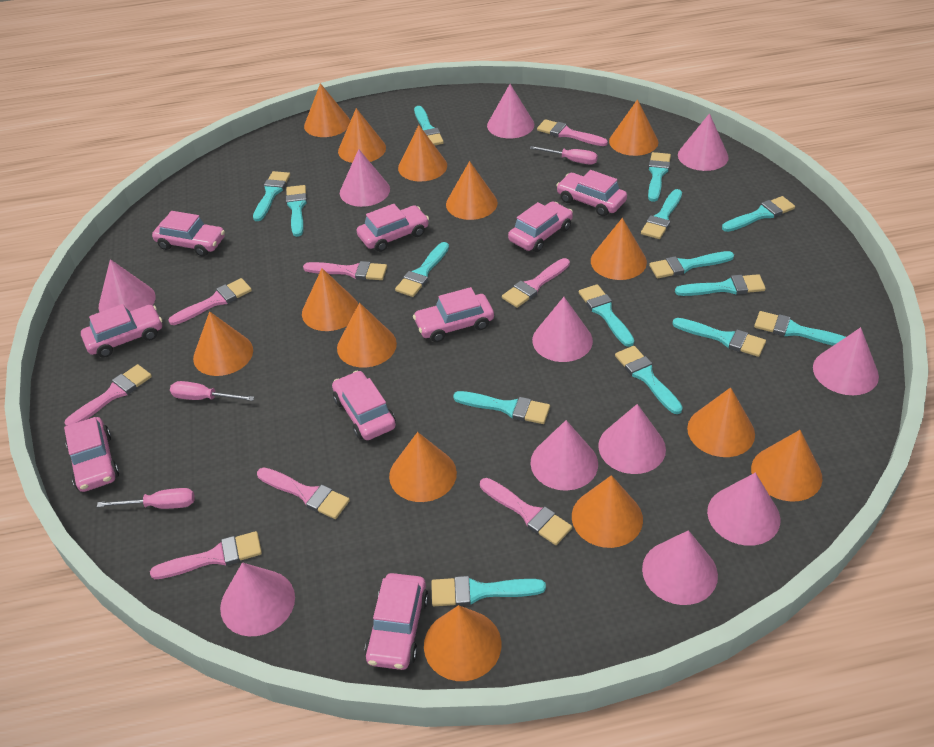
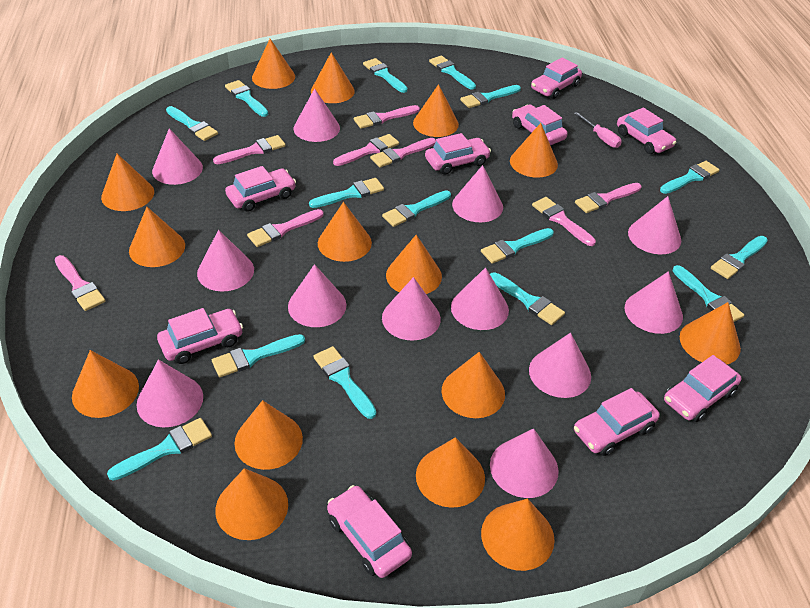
orange cone: 14 -> 15
pink cone: 11 -> 12
pink screwdriver: 3 -> 1

